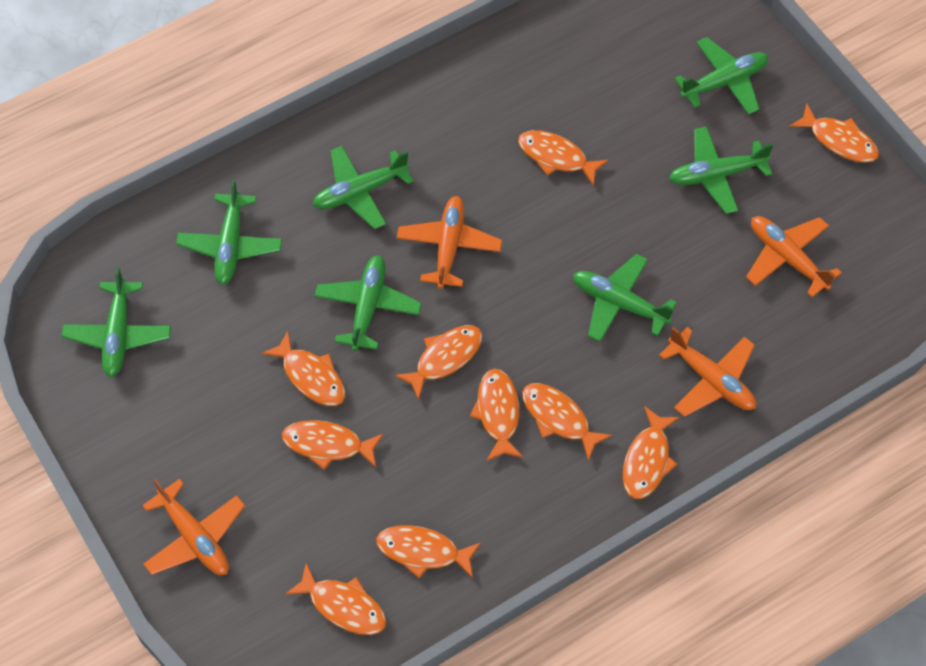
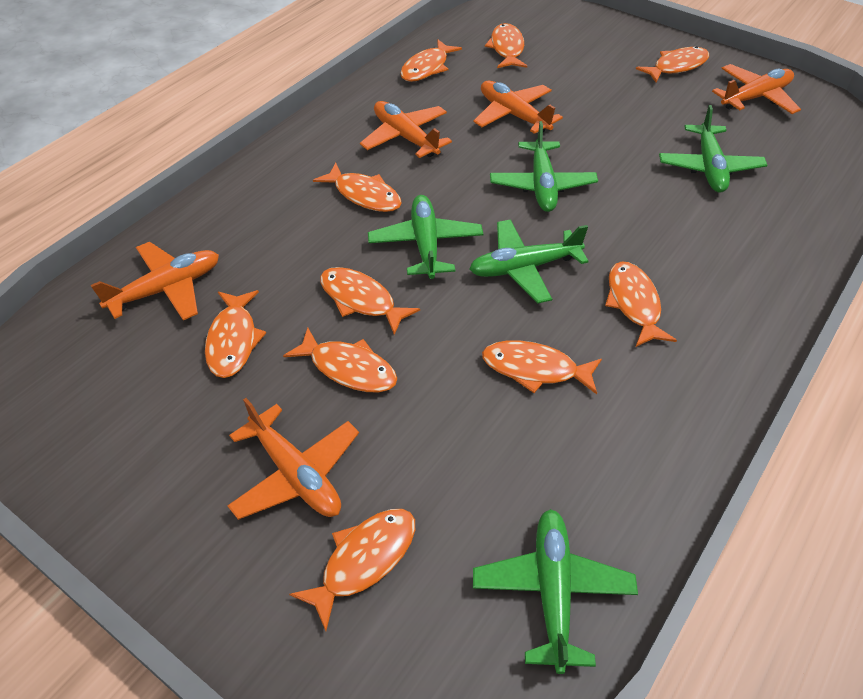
green plane: 7 -> 5
orange plane: 4 -> 5

